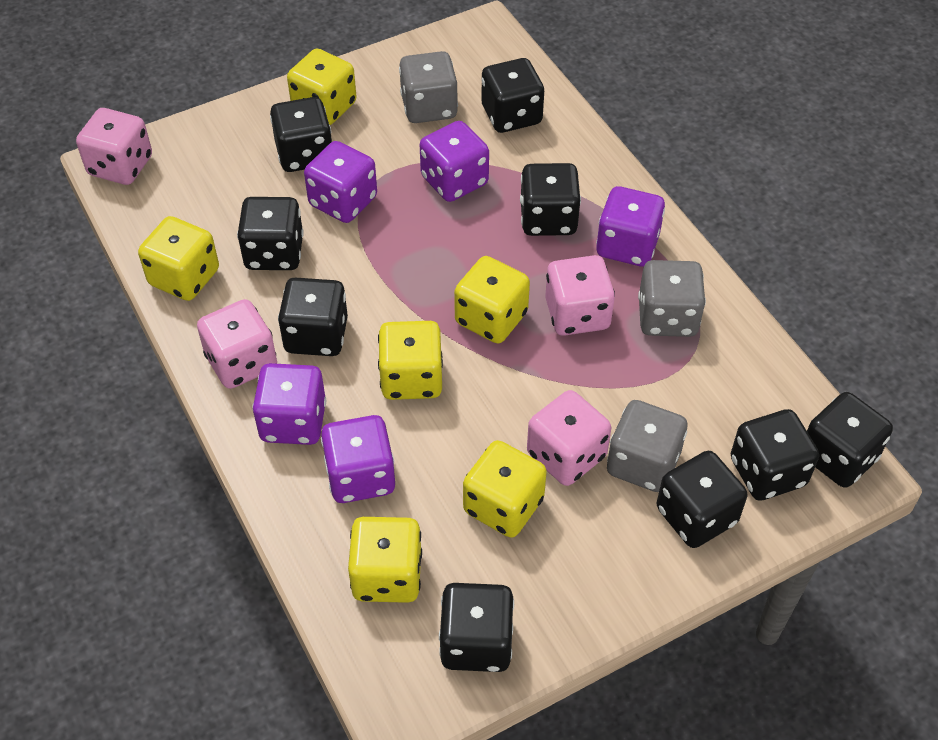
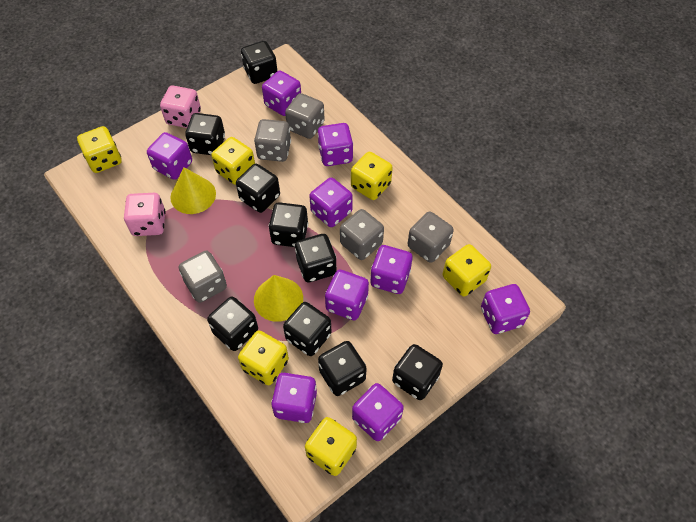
grey dice: 3 -> 5
pink dice: 4 -> 2
purple dice: 5 -> 9
yellow cone: 0 -> 2

